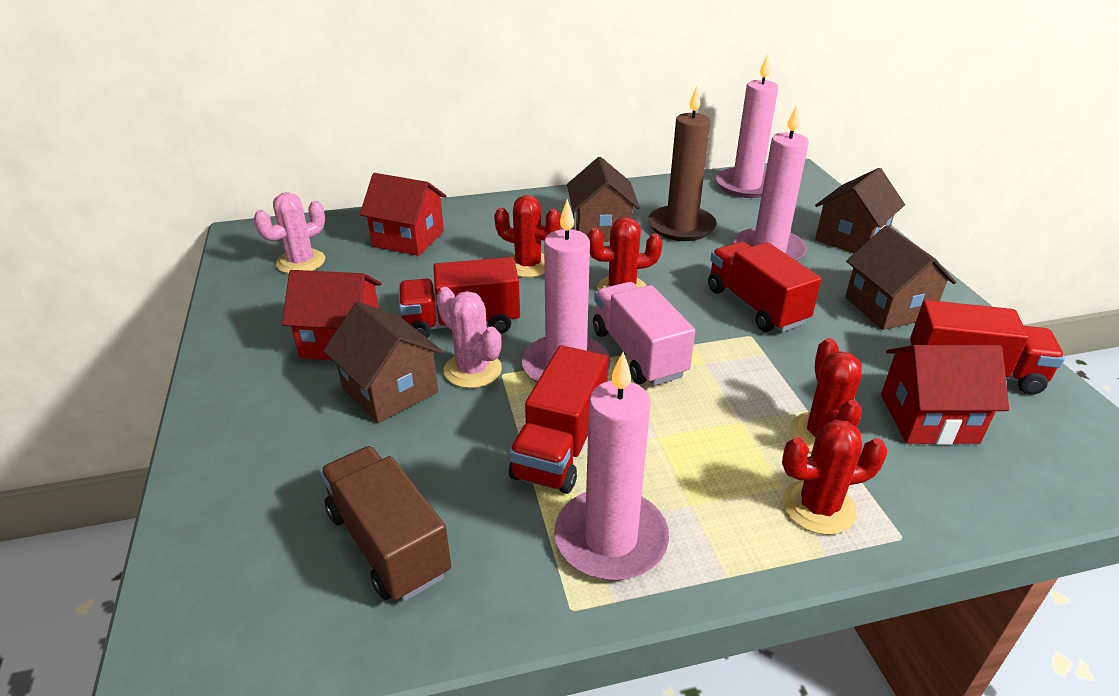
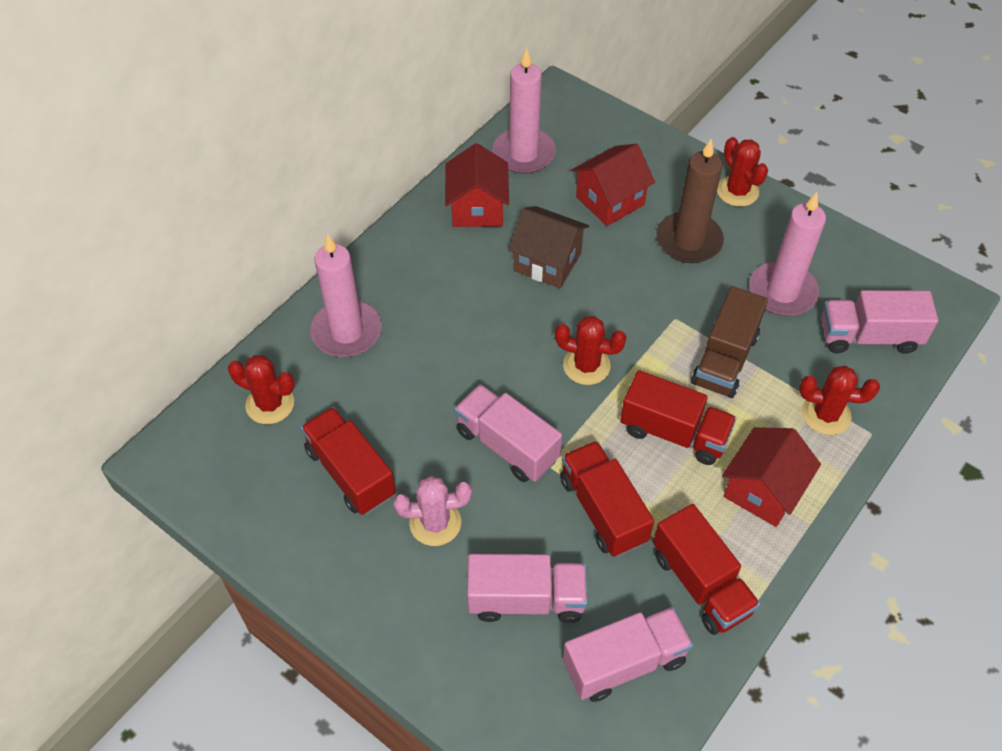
brown house: 4 -> 1
pink cactus: 2 -> 1
pink candle: 4 -> 3
pink truck: 1 -> 4

